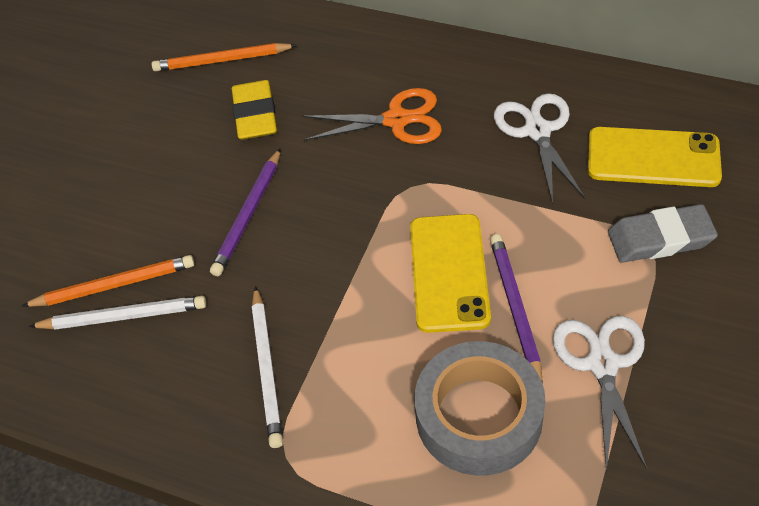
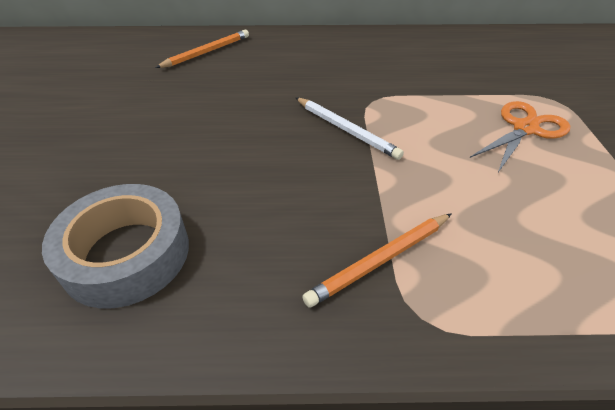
grey eraser: 1 -> 0
purple pencil: 2 -> 0
white pencil: 2 -> 1
white scissors: 2 -> 0
yellow eraser: 1 -> 0
yellow phone: 2 -> 0

